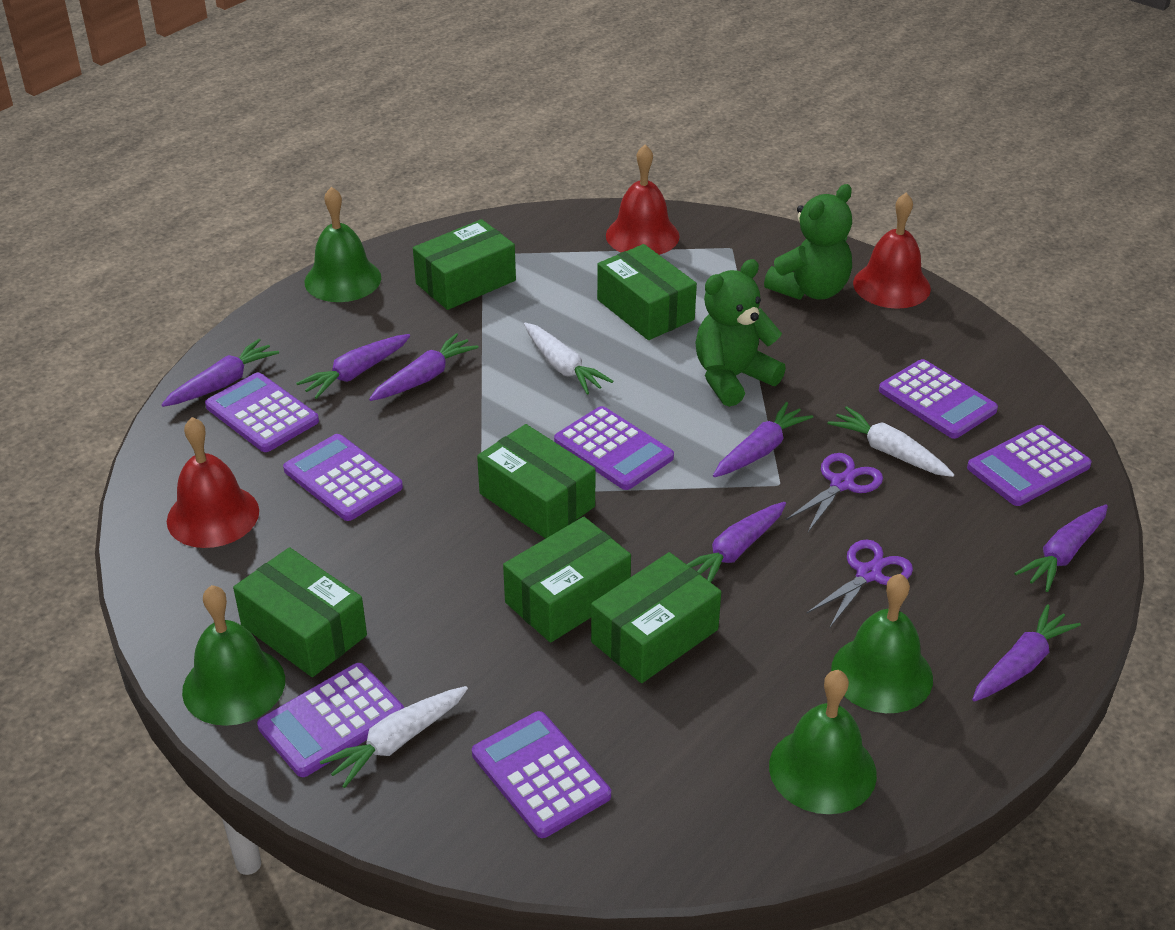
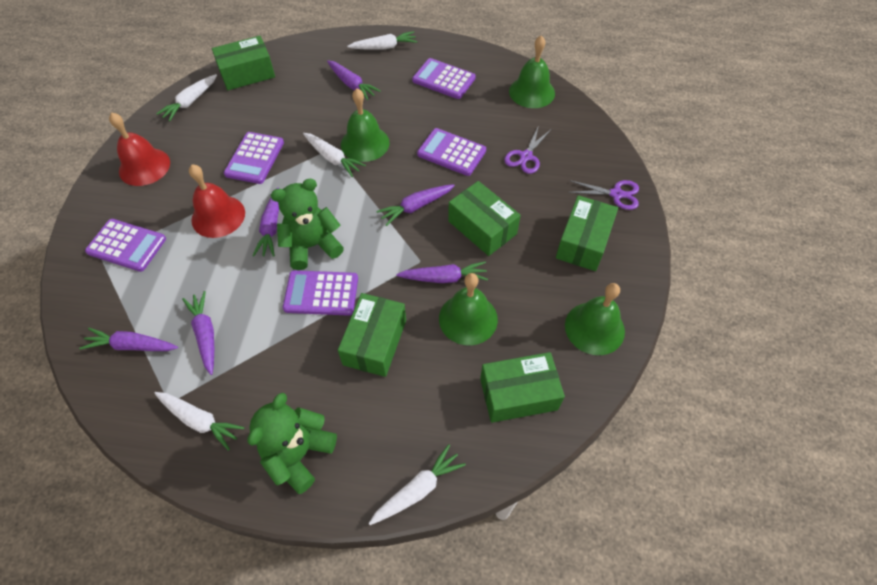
green box: 6 -> 5
purple calculator: 7 -> 5
purple carrot: 7 -> 6
red bell: 3 -> 2
white carrot: 3 -> 5

